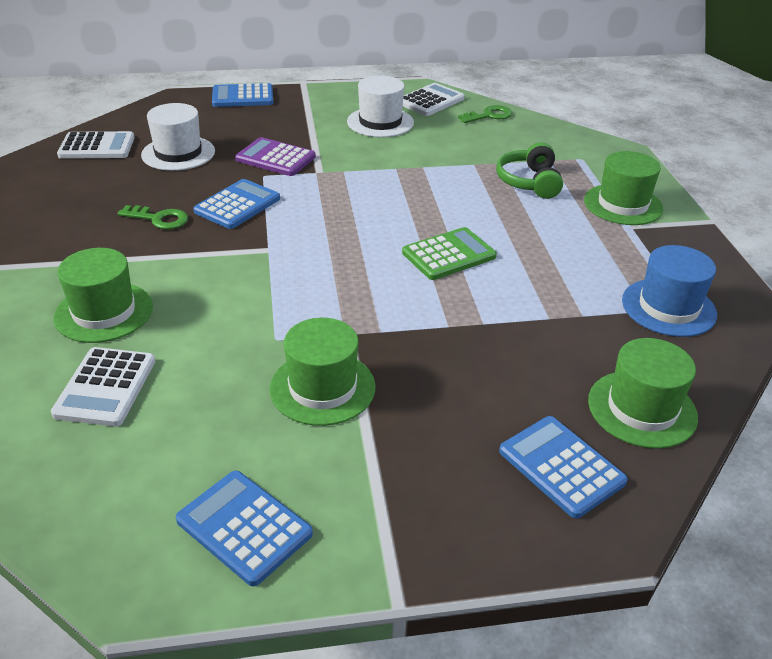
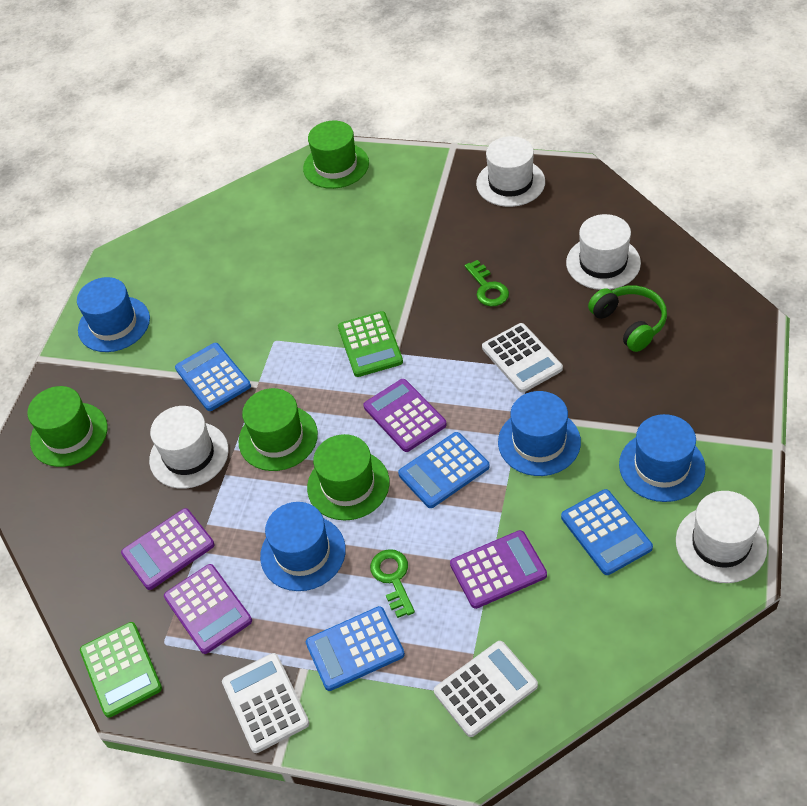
blue hat: 1 -> 4
green calculator: 1 -> 2
purple calculator: 1 -> 4
white hat: 2 -> 4

